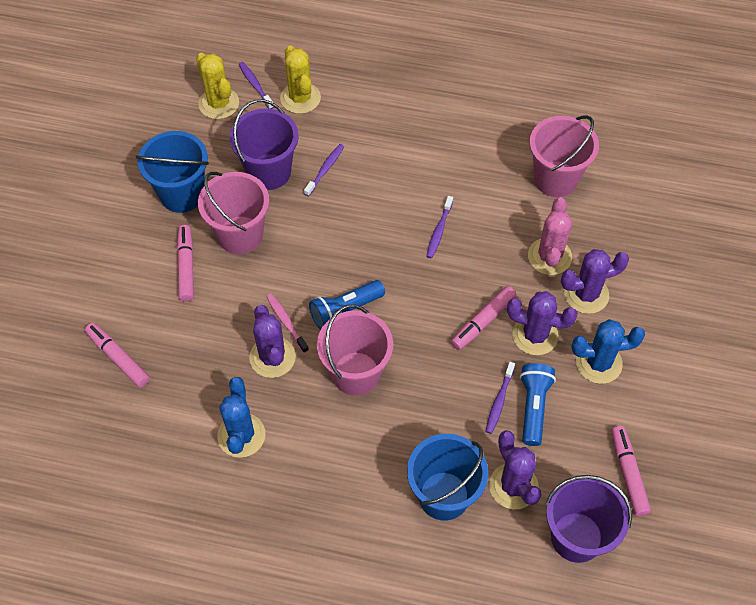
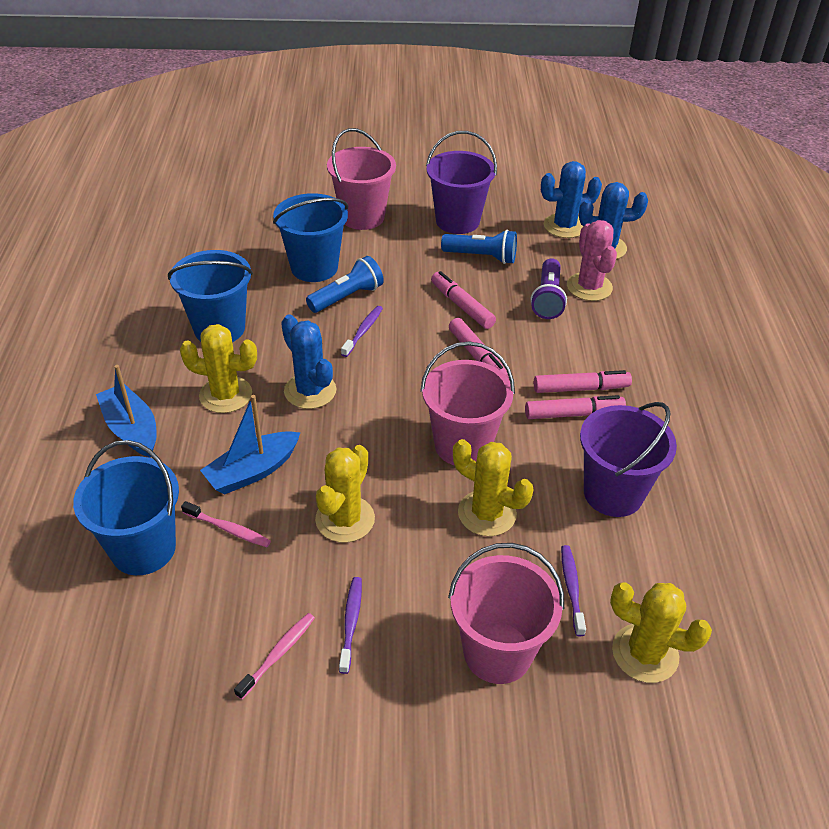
blue boat: 0 -> 2
blue bucket: 2 -> 3
blue cactus: 2 -> 3
pink toothbrush: 1 -> 2
purple cactus: 4 -> 0
purple flashlight: 0 -> 1
purple toothbrush: 4 -> 3
yellow cactus: 2 -> 4

